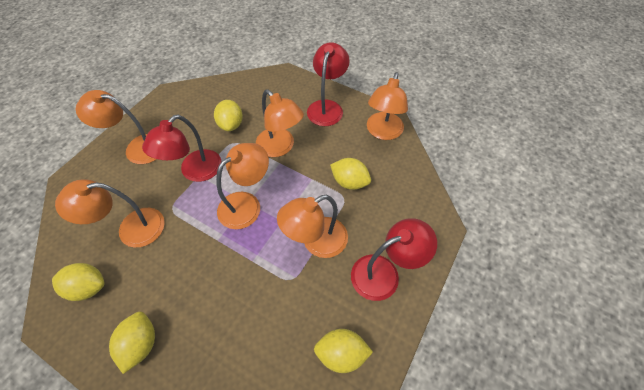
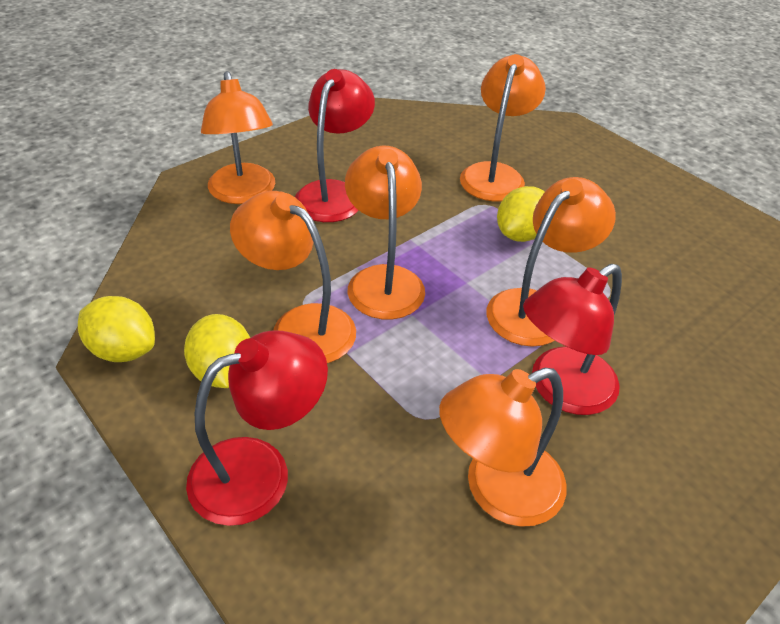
yellow lemon: 5 -> 3

